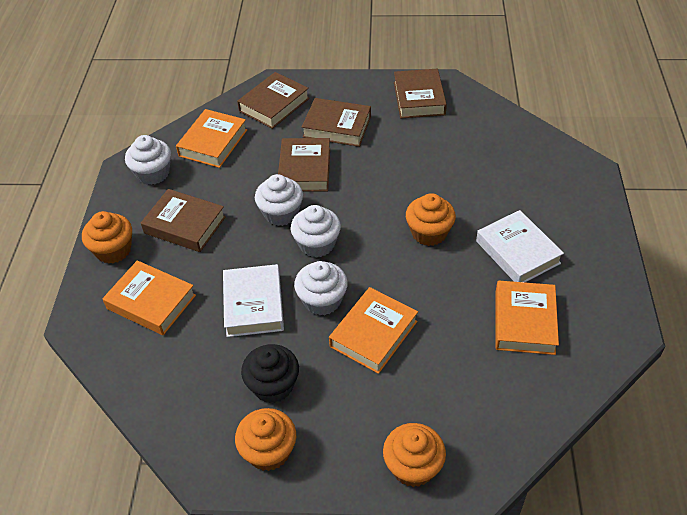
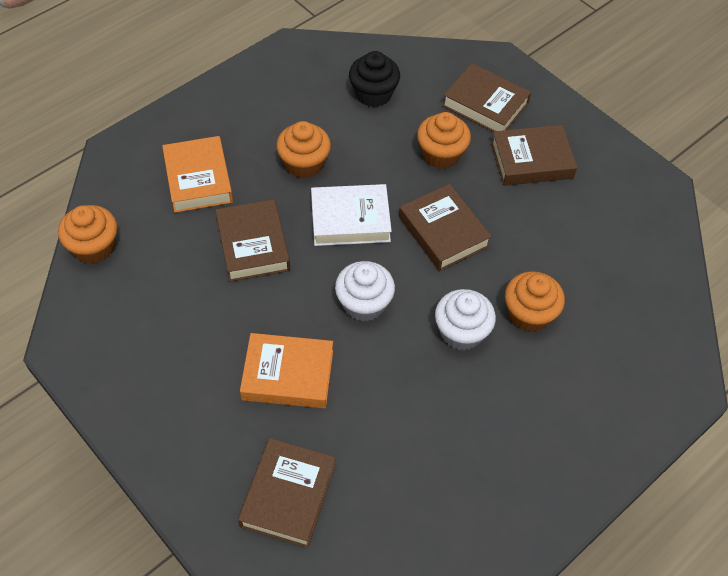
orange book: 4 -> 2
white book: 2 -> 1
white cupcake: 4 -> 2

